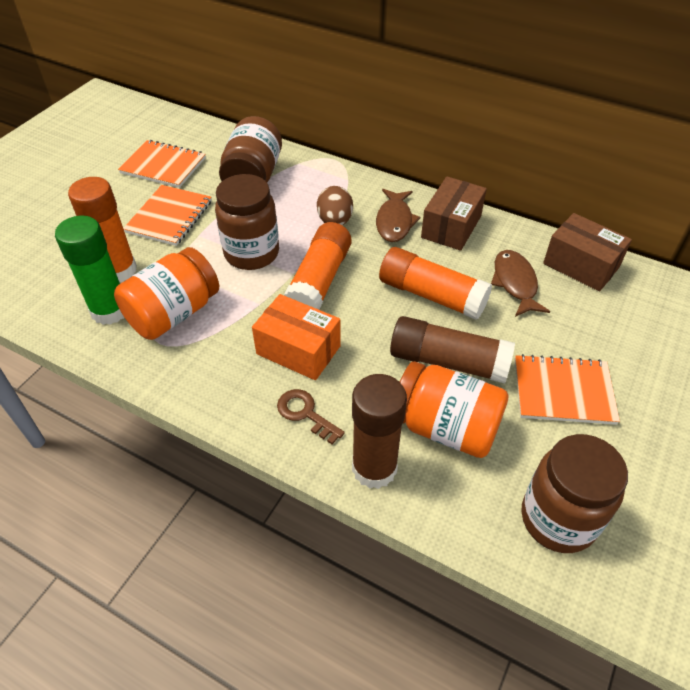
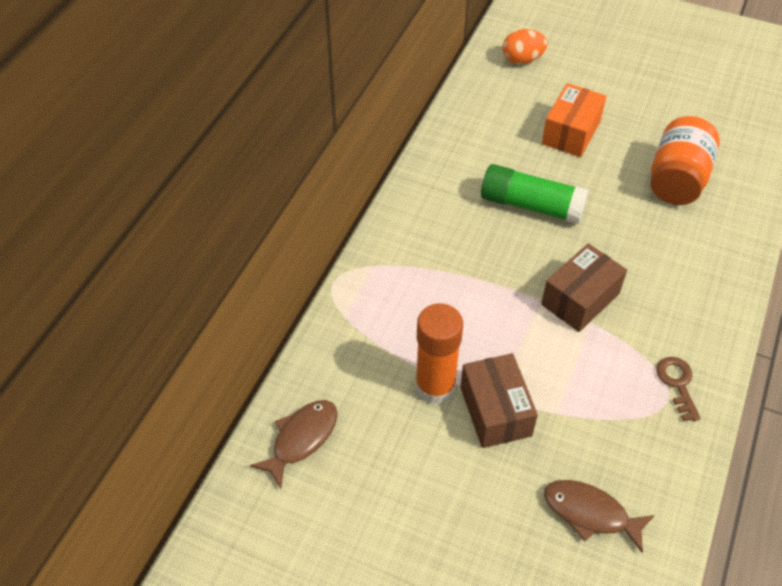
brown egg: 1 -> 0
brown glue stick: 2 -> 0
brown jar: 3 -> 0
orange egg: 0 -> 1
orange glue stick: 3 -> 1
orange jar: 2 -> 1
orange notebook: 3 -> 0

